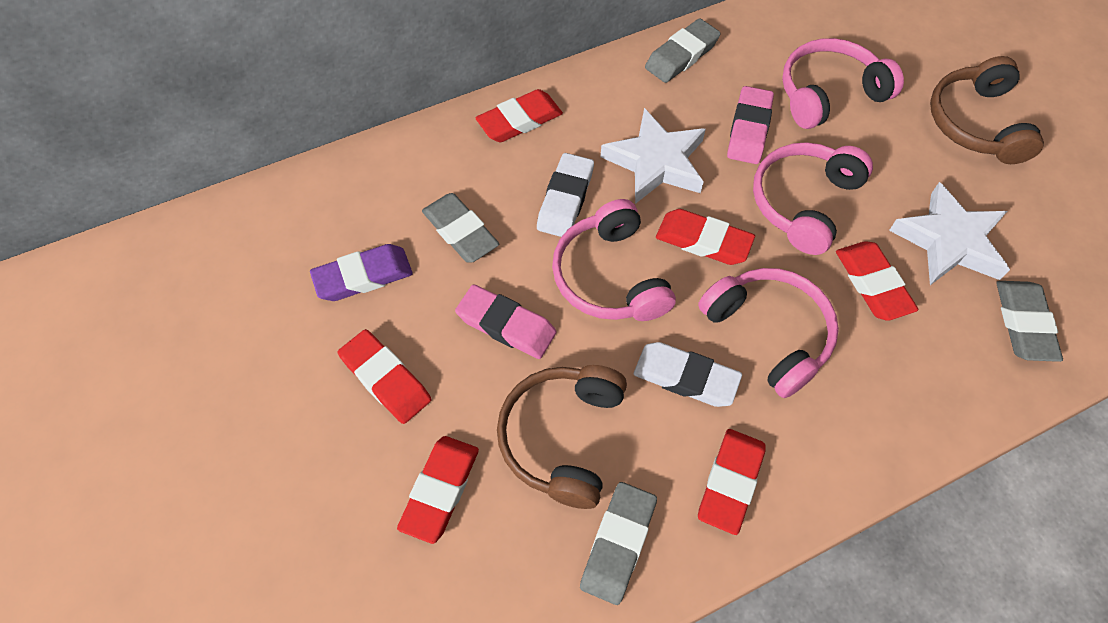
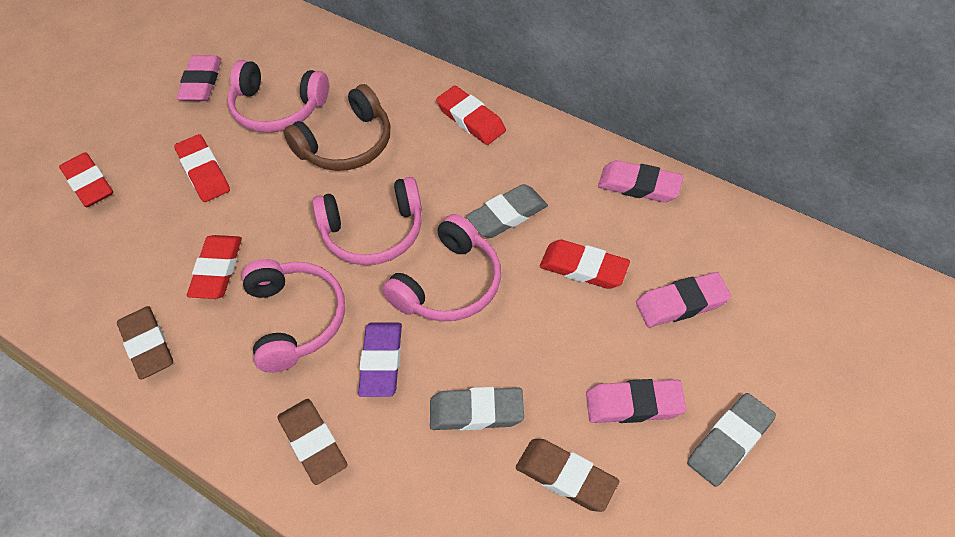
brown eraser: 0 -> 3
brown headphones: 2 -> 1
grey eraser: 4 -> 3
pink eraser: 2 -> 4
red eraser: 6 -> 5
white eraser: 2 -> 0
white star: 2 -> 0

